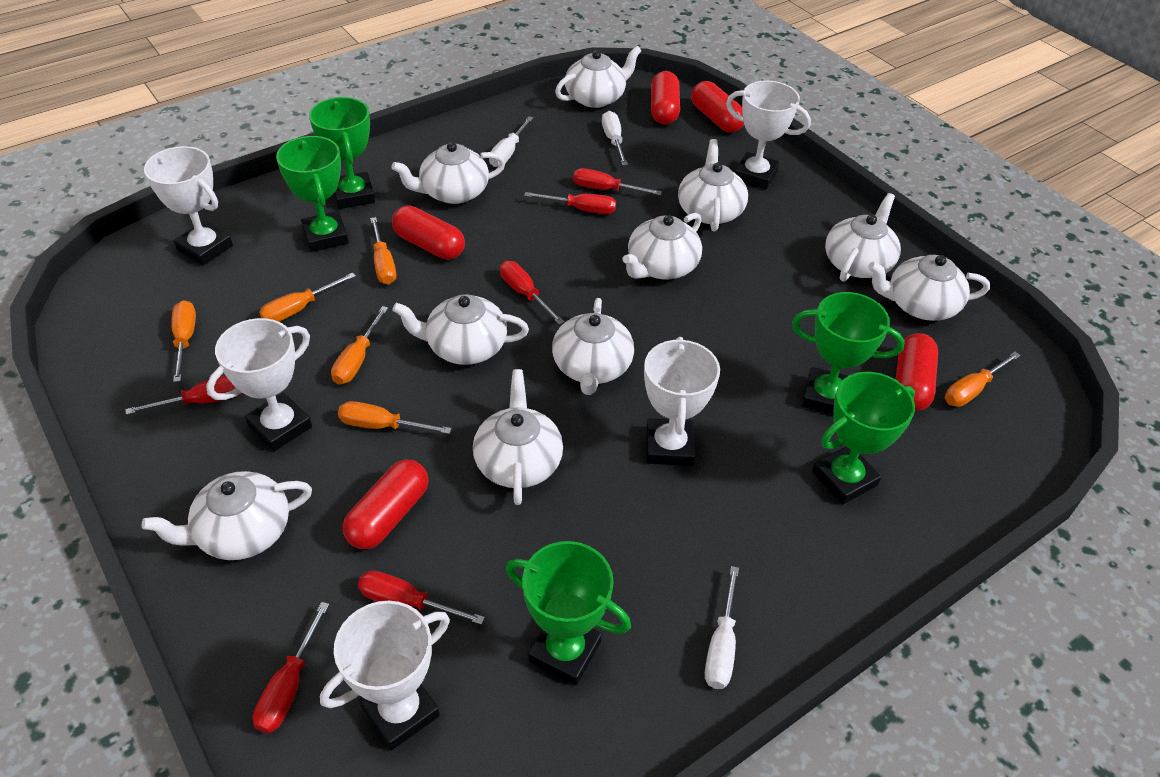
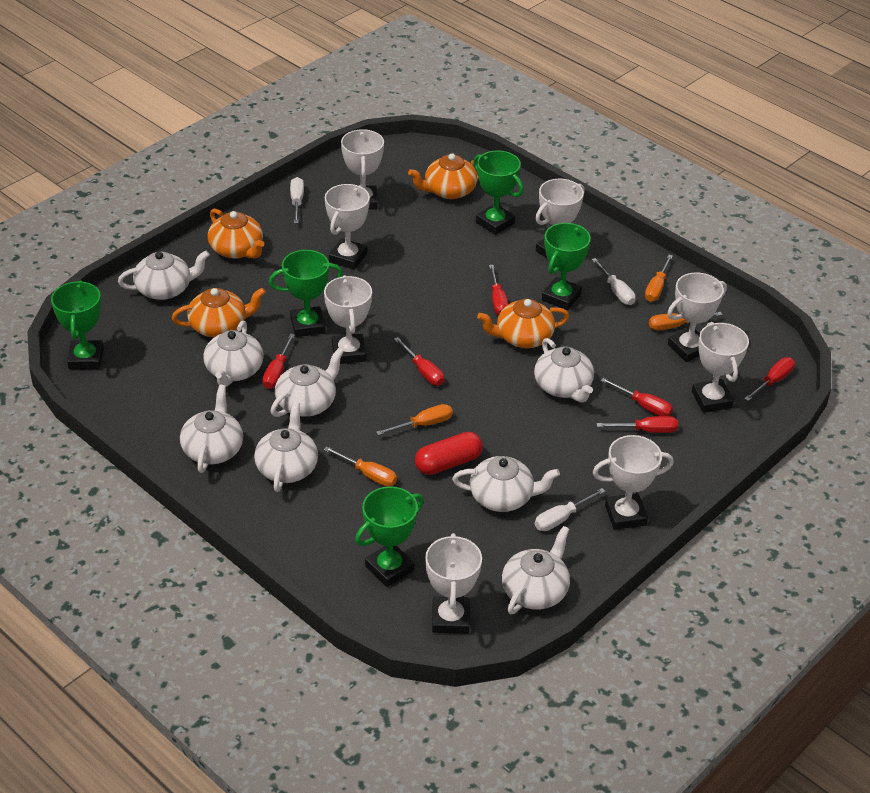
orange screwdriver: 6 -> 4
orange teapot: 0 -> 4
red capsule: 5 -> 1
white teapot: 10 -> 8
white trophy: 5 -> 8

